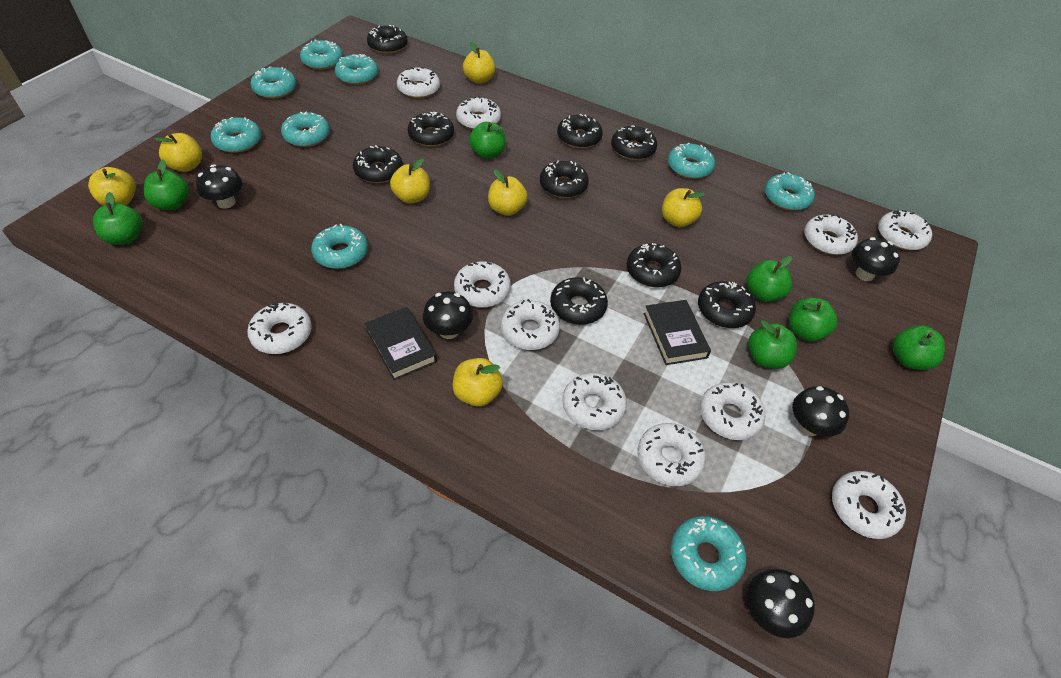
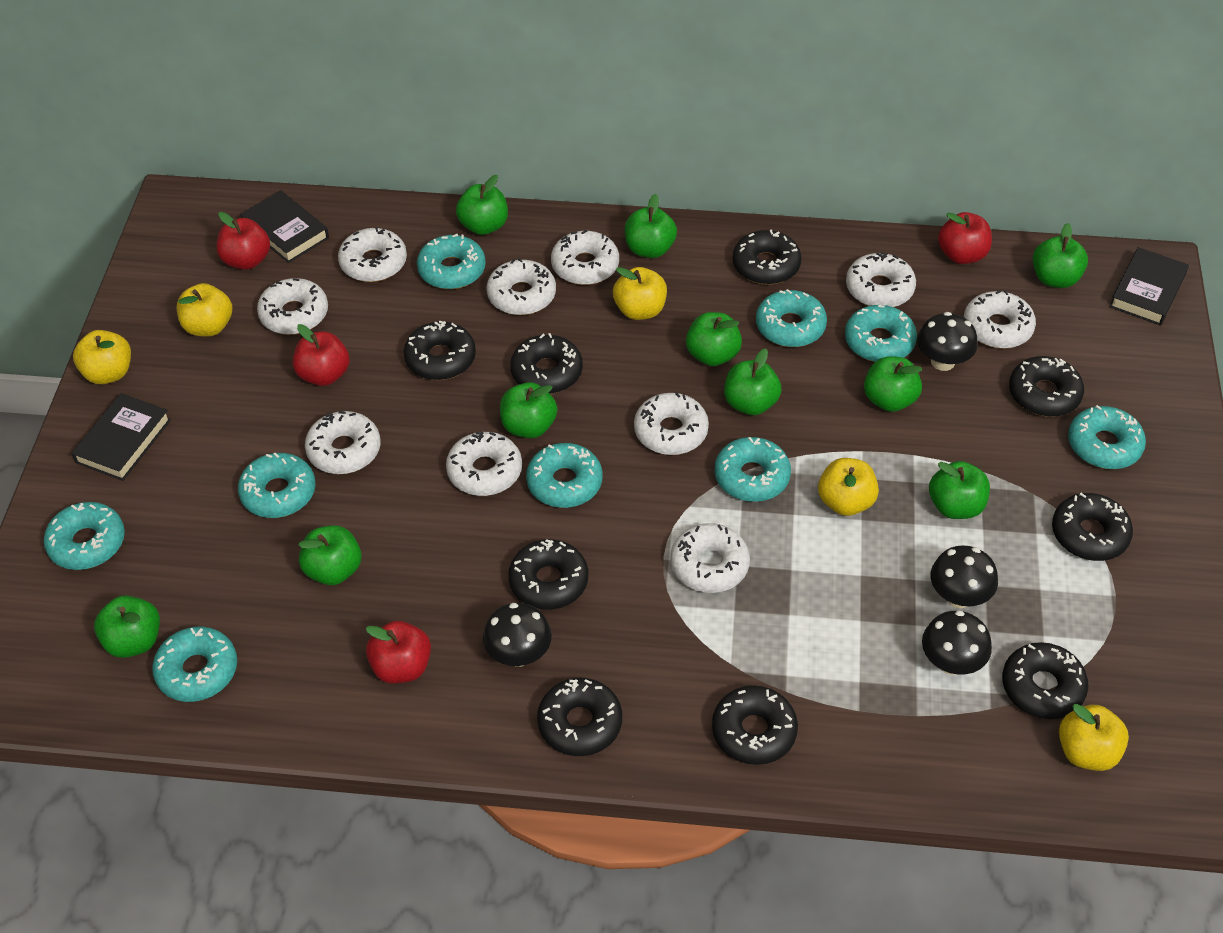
black book: 2 -> 3
black mushroom: 5 -> 4
green apple: 7 -> 10
red apple: 0 -> 4
white donut: 11 -> 10
yellow apple: 7 -> 5

